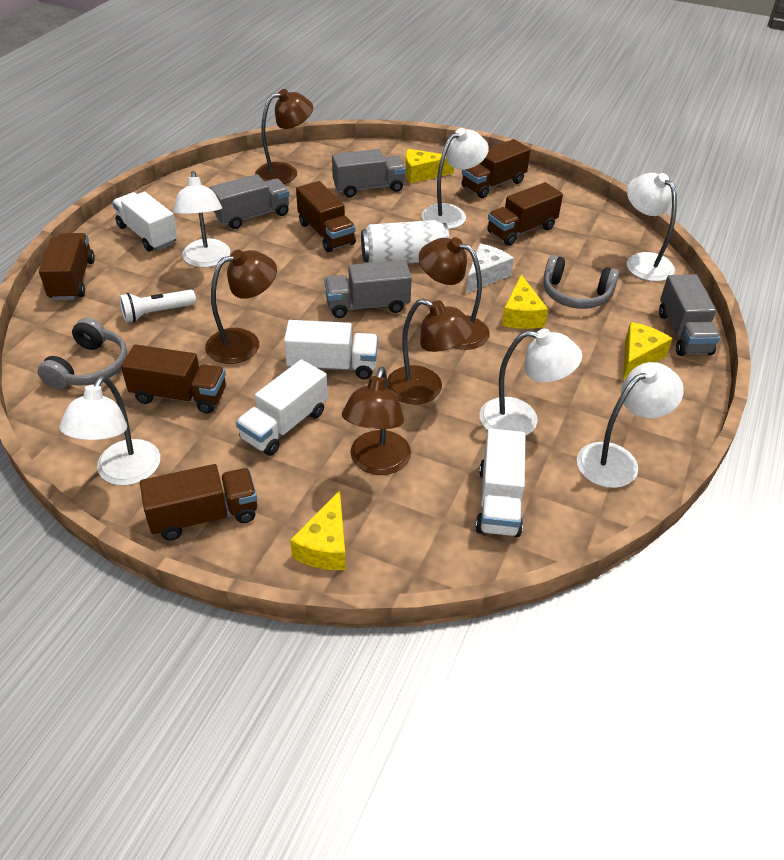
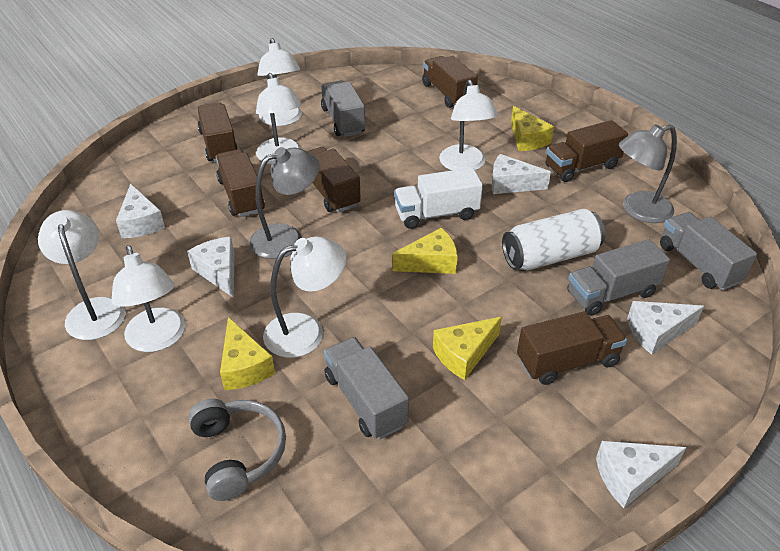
brown lamp: 5 -> 0
grey headphones: 2 -> 1
grey lamp: 0 -> 2
white cheese: 1 -> 5
white flashlight: 1 -> 0
white truck: 4 -> 1

